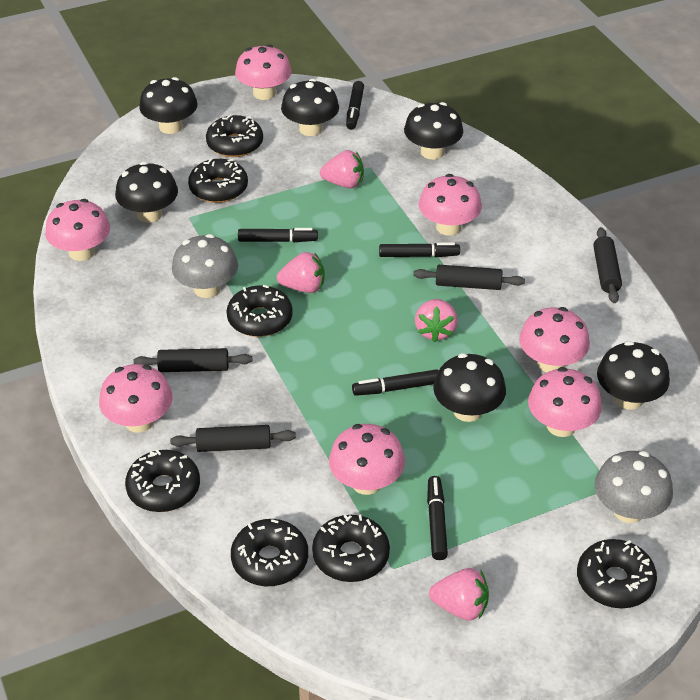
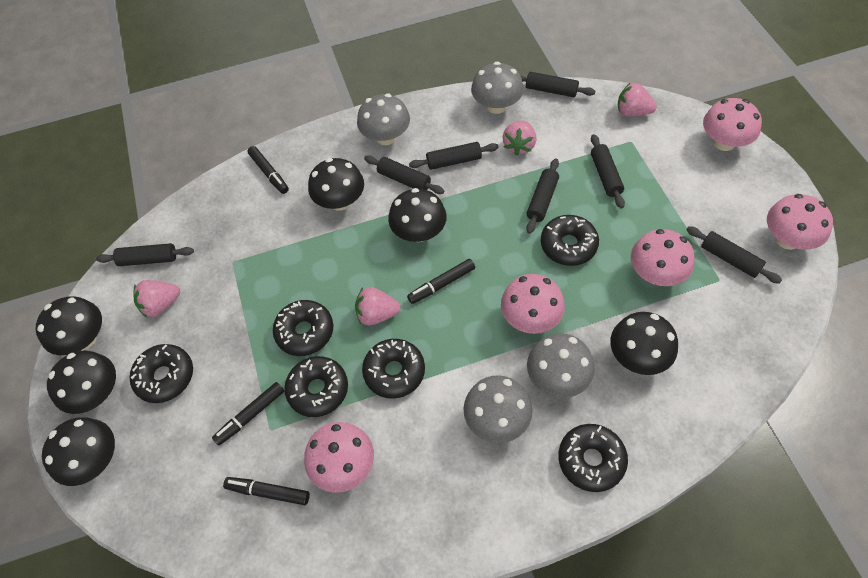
black donut: 7 -> 6
black marker: 5 -> 4
black rolling pin: 4 -> 7
grey mushroom: 2 -> 4
pink mushroom: 7 -> 5

